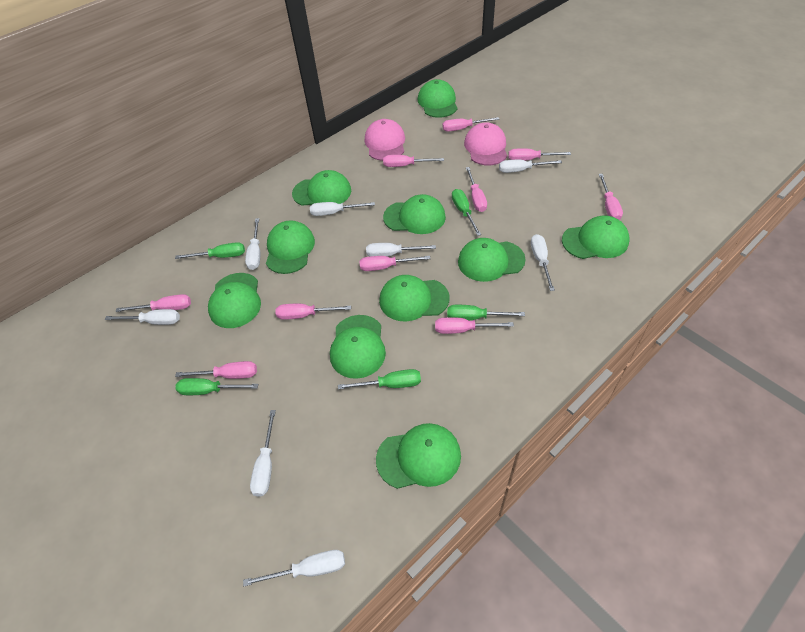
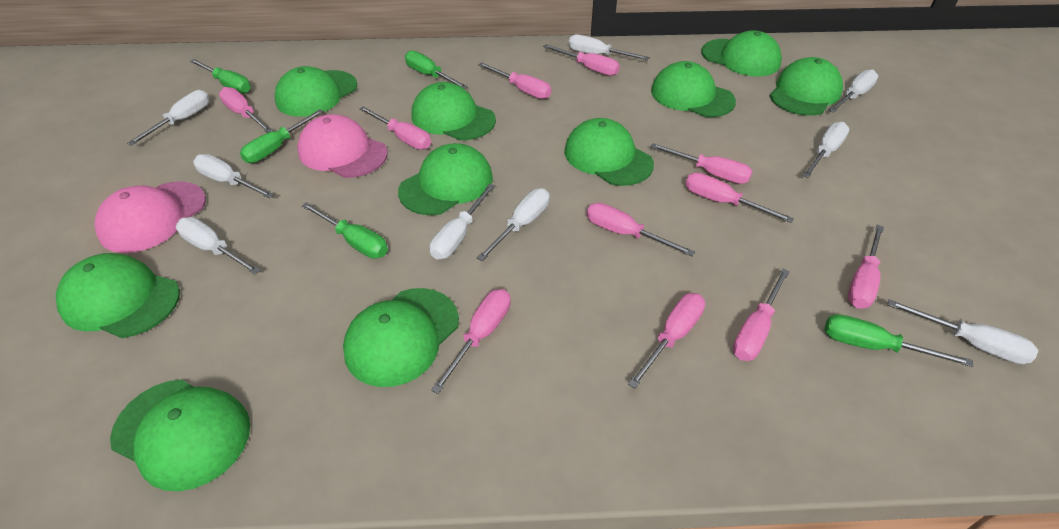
pink screwdriver: 10 -> 11
white screwdriver: 8 -> 9

